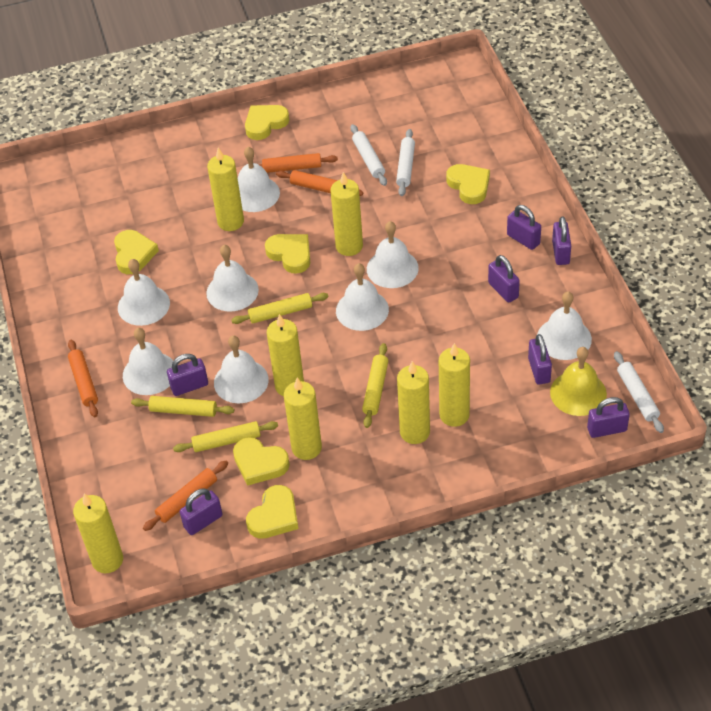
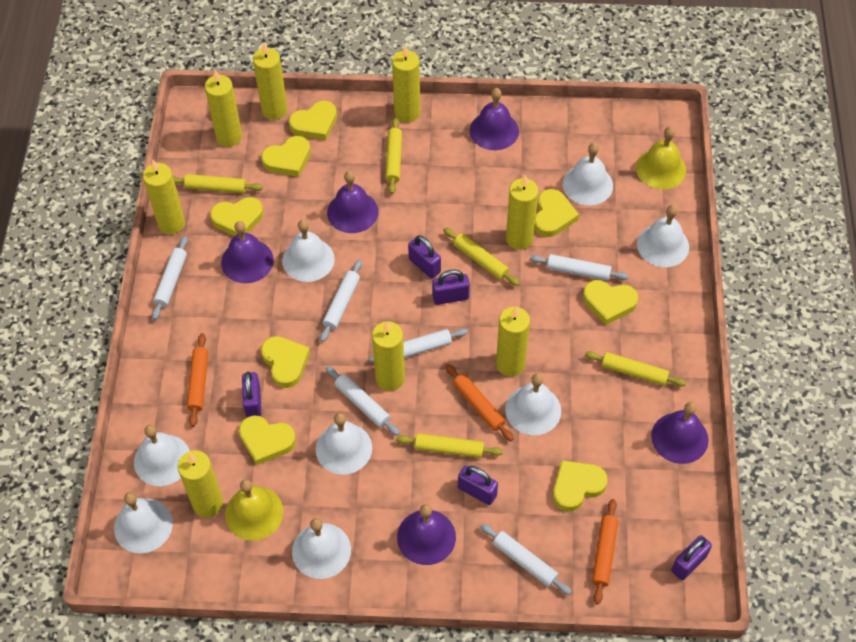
orange rolling pin: 4 -> 3
purple bell: 0 -> 5
purple padlock: 7 -> 5
white rolling pin: 3 -> 6
yellow bell: 1 -> 2
yellow candle: 7 -> 8
yellow heart: 6 -> 8
yellow rolling pin: 4 -> 5

